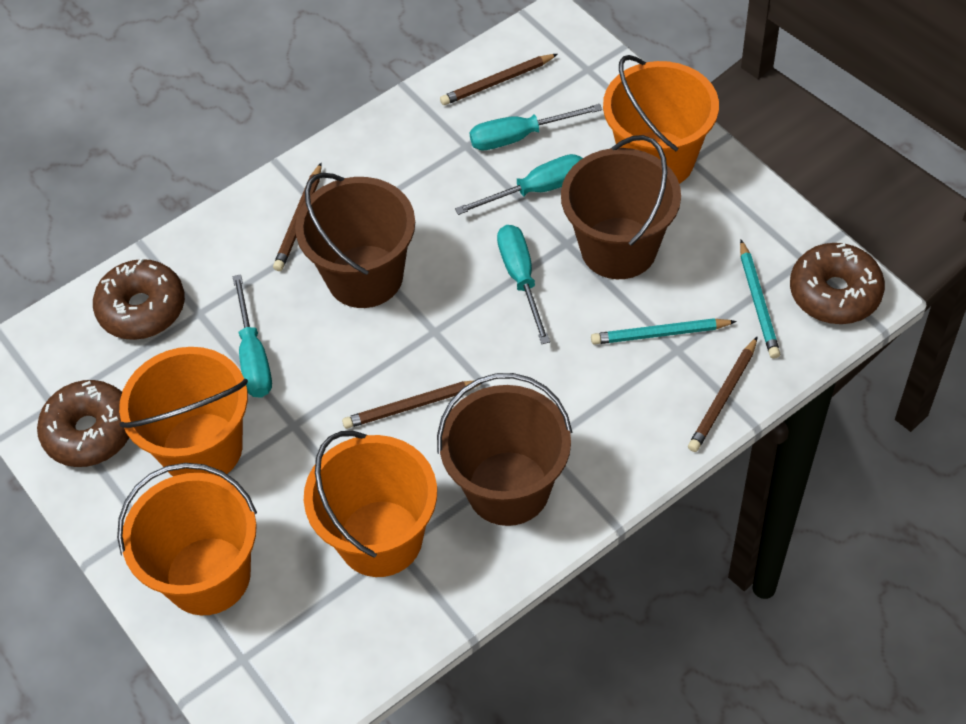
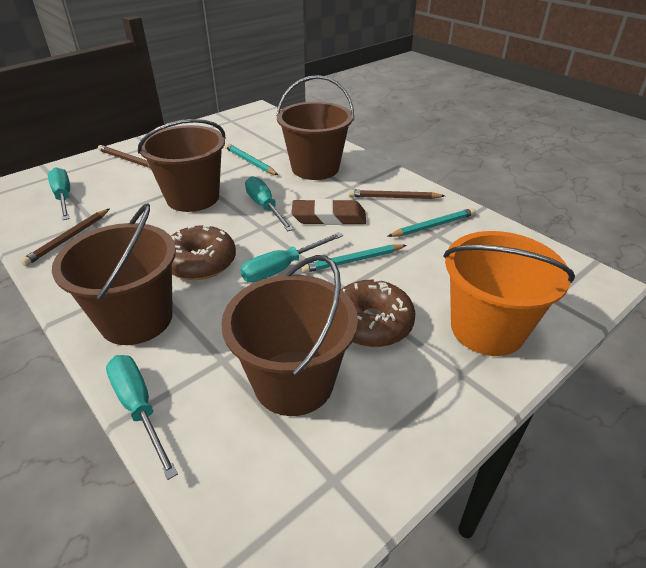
brown bucket: 3 -> 4
brown donut: 3 -> 2
brown eraser: 0 -> 1
brown pencil: 4 -> 3
orange bucket: 4 -> 1
turquoise pencil: 2 -> 3

